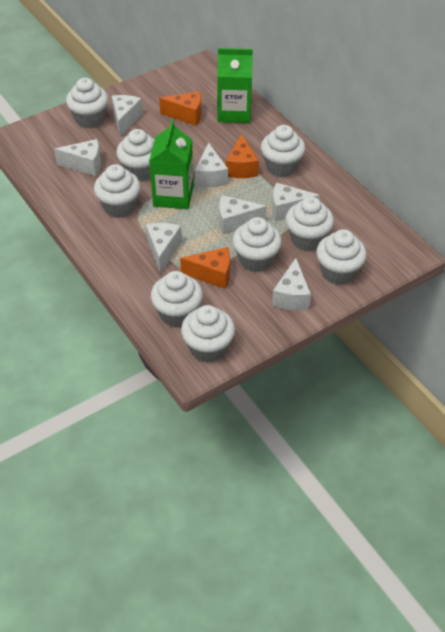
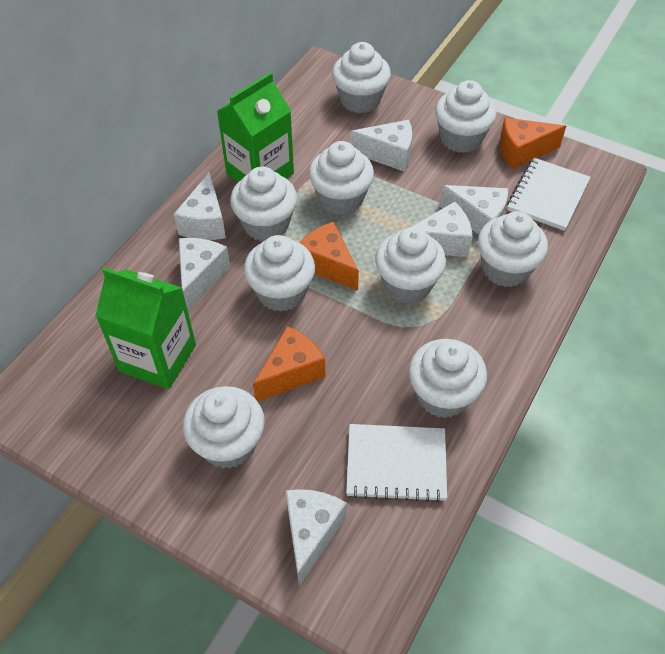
white cheese: 7 -> 6
white notebook: 0 -> 2

